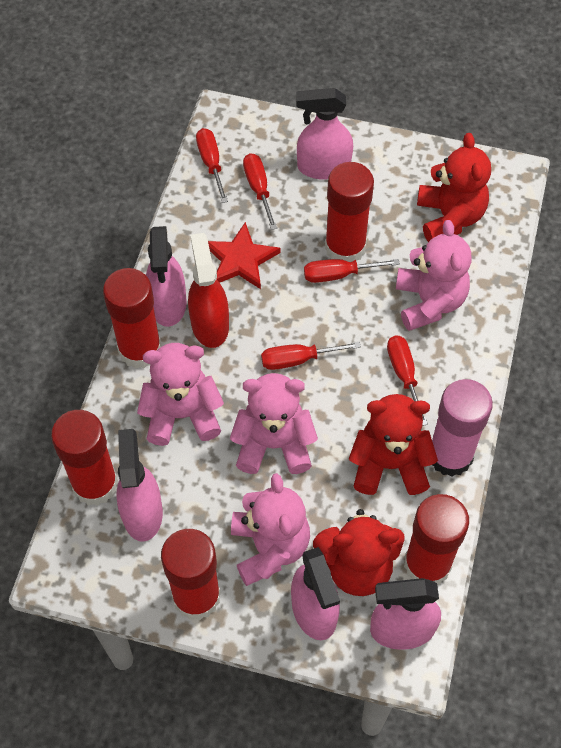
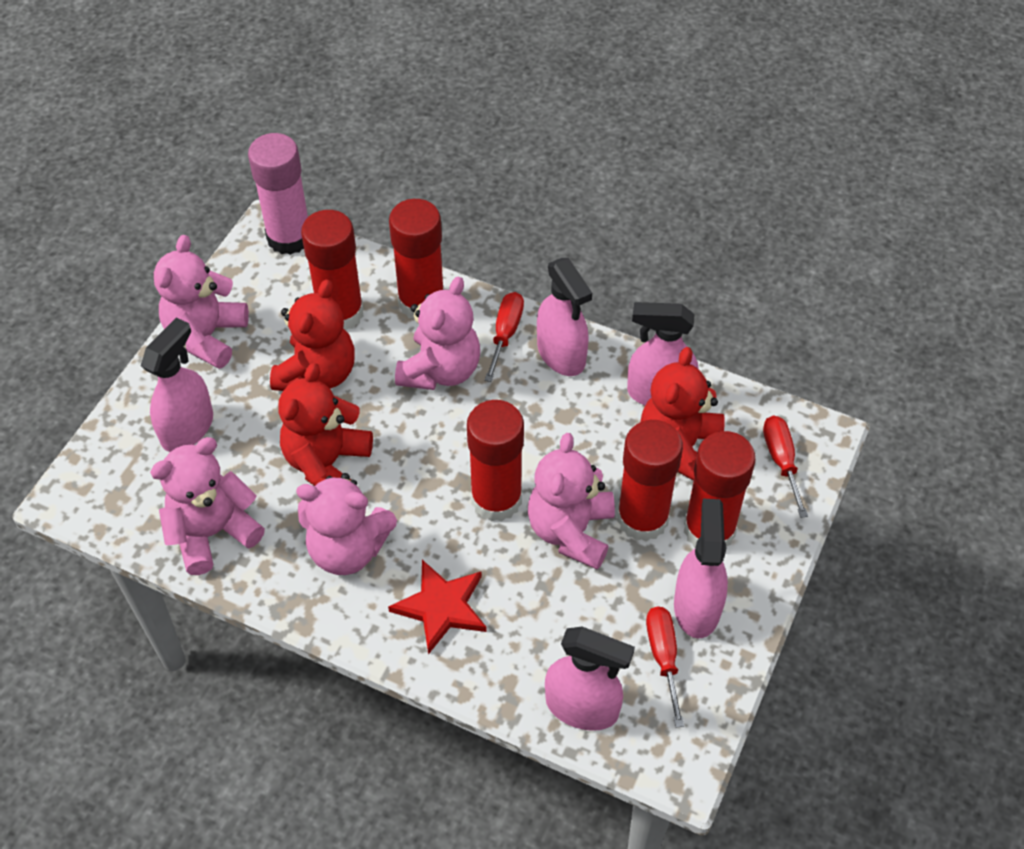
pink teddy bear: 4 -> 5
red screwdriver: 5 -> 3
red spray bottle: 1 -> 0

